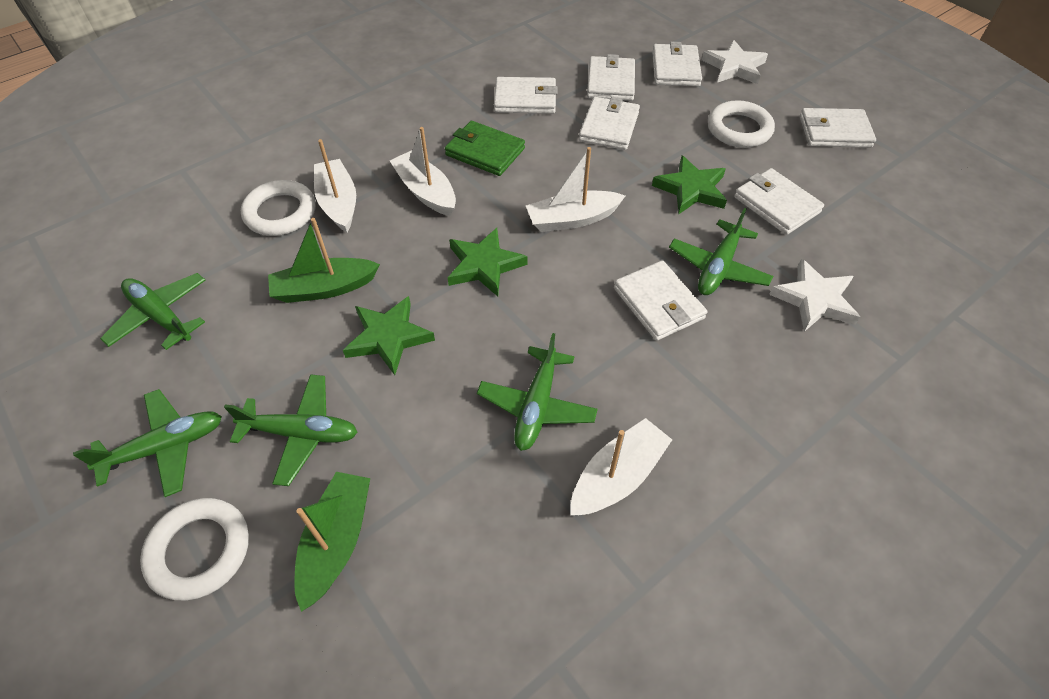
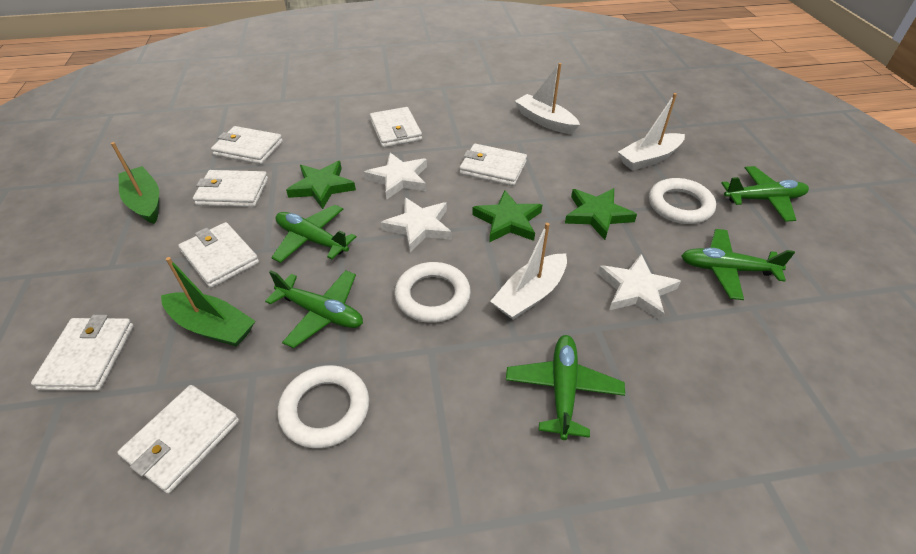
green wallet: 1 -> 0
white boat: 4 -> 3
white star: 2 -> 3

